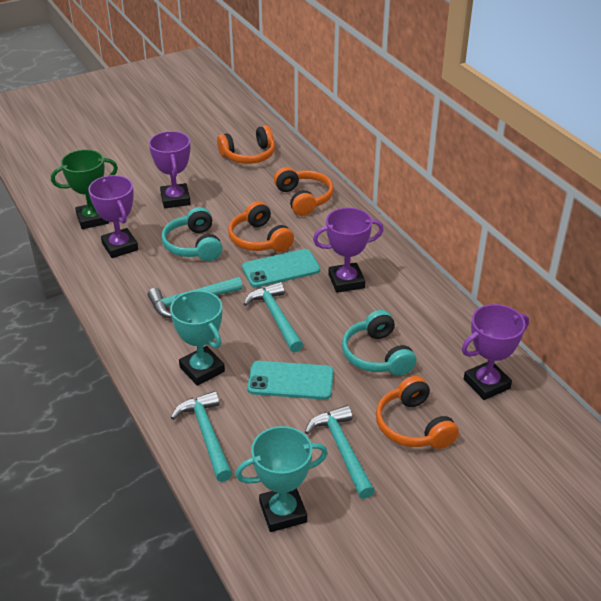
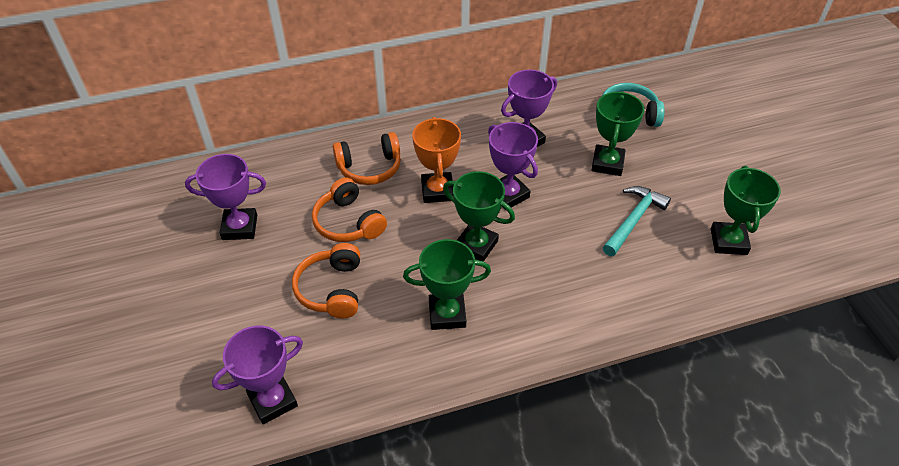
green trophy: 1 -> 4
orange headphones: 4 -> 3
orange trophy: 0 -> 1
turquoise hammer: 4 -> 1
turquoise headphones: 2 -> 1
turquoise phone: 2 -> 0
turquoise trophy: 2 -> 0

